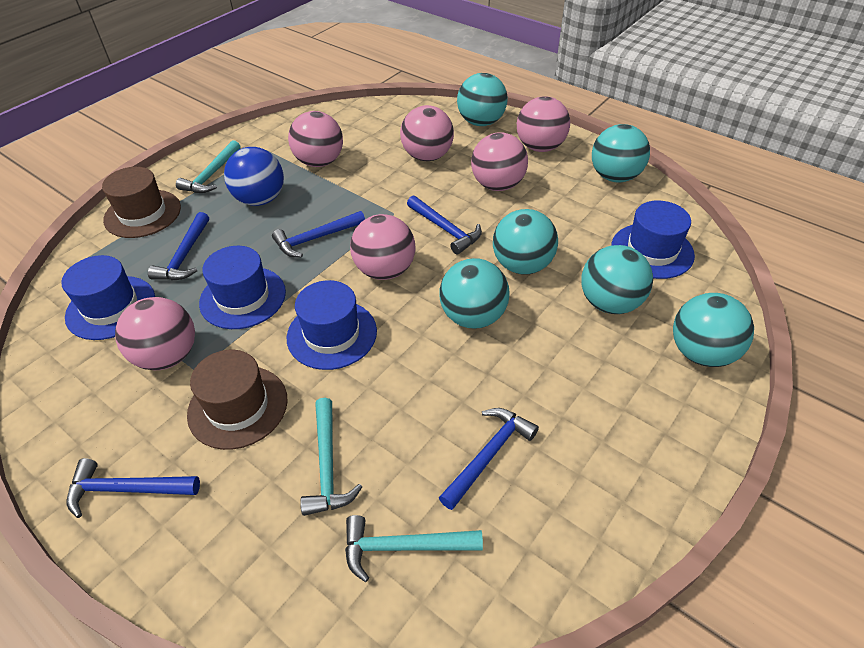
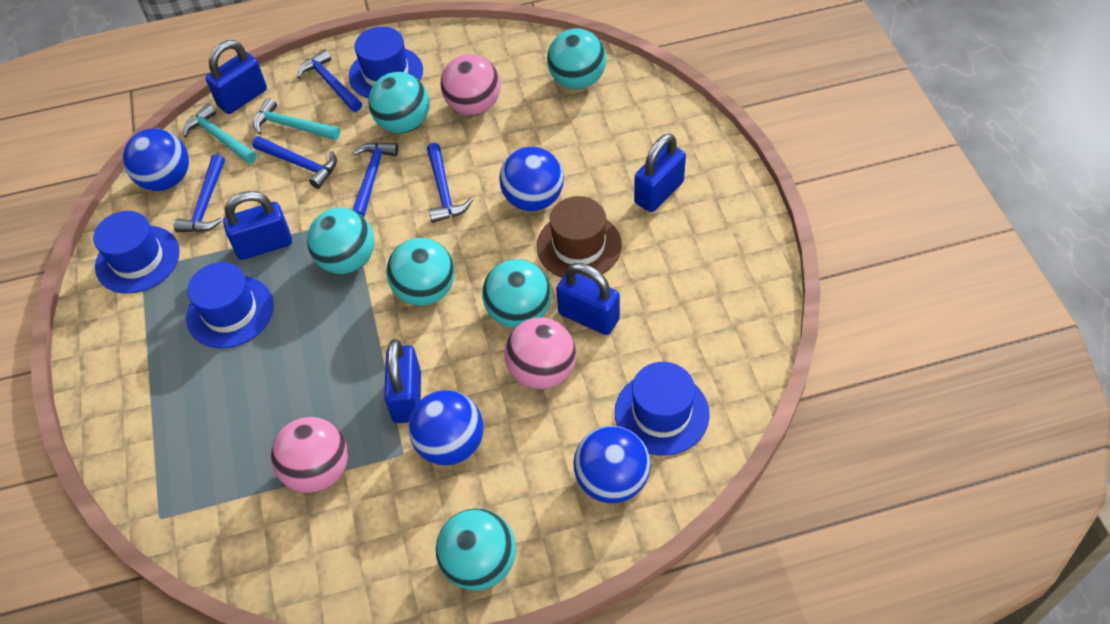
blue ball: 1 -> 4
blue padlock: 0 -> 5
brown hat: 2 -> 1
pink ball: 6 -> 3
turquoise hammer: 3 -> 2

